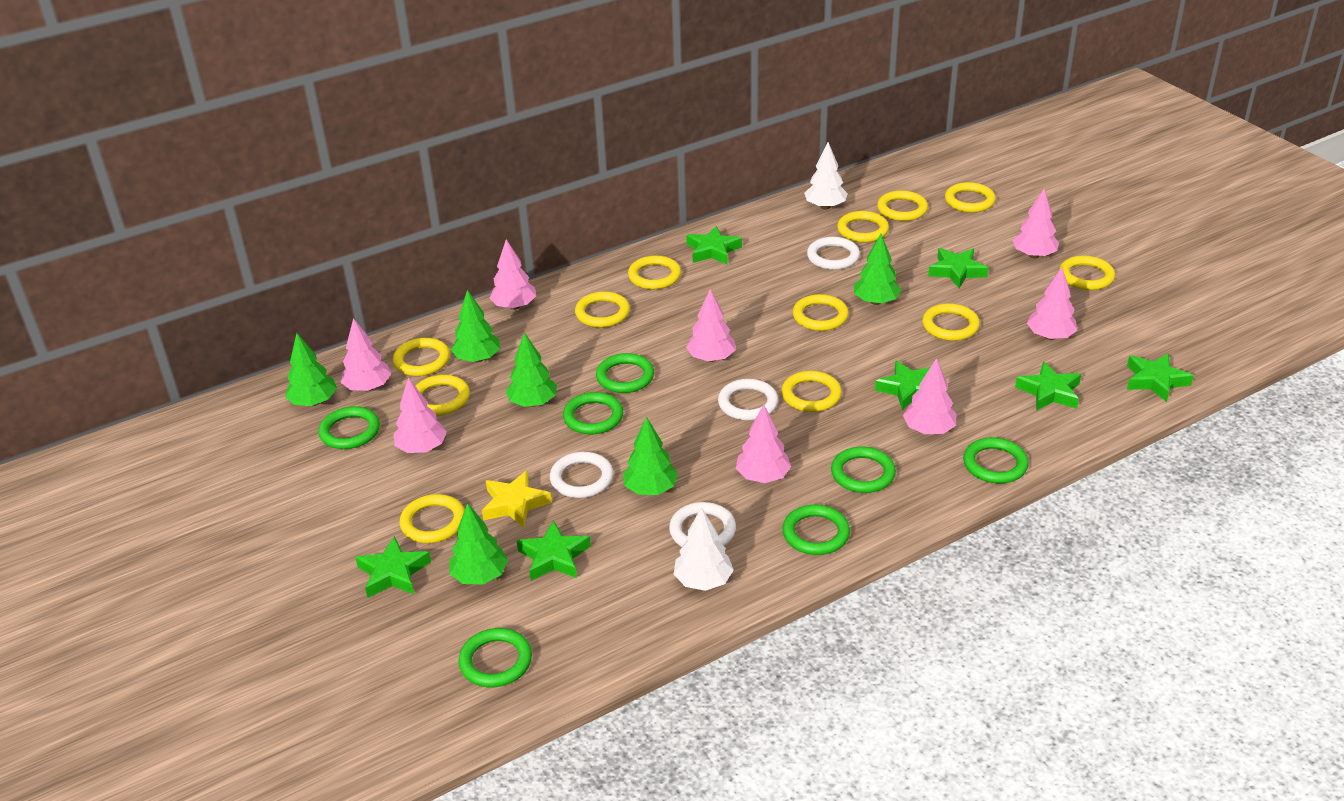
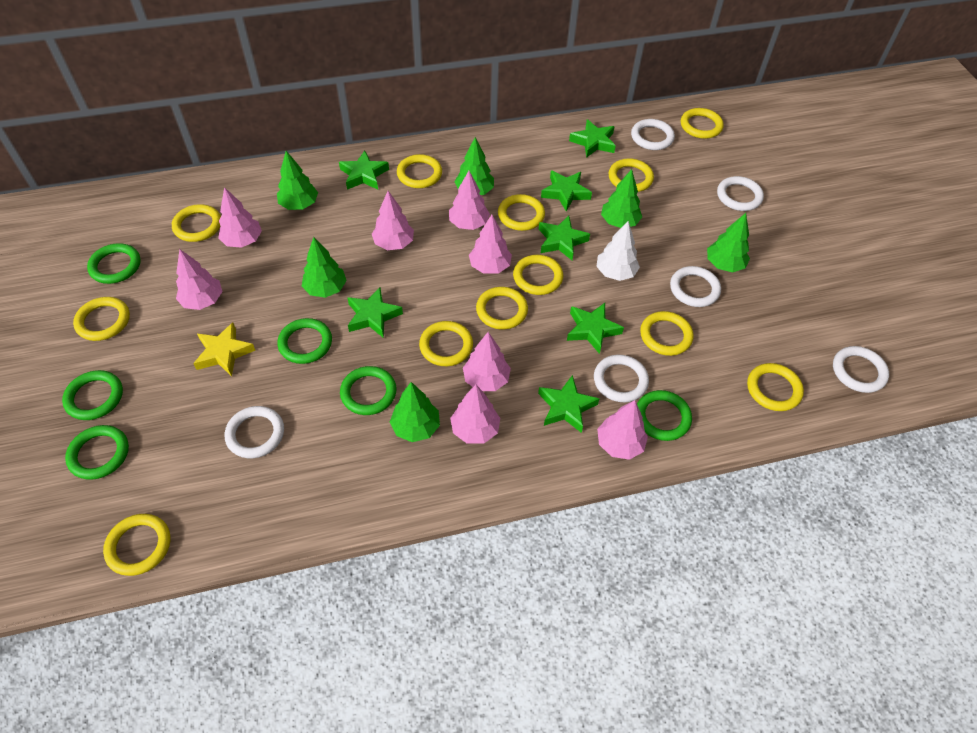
green ring: 7 -> 6
white ring: 4 -> 6
white tree: 2 -> 1

